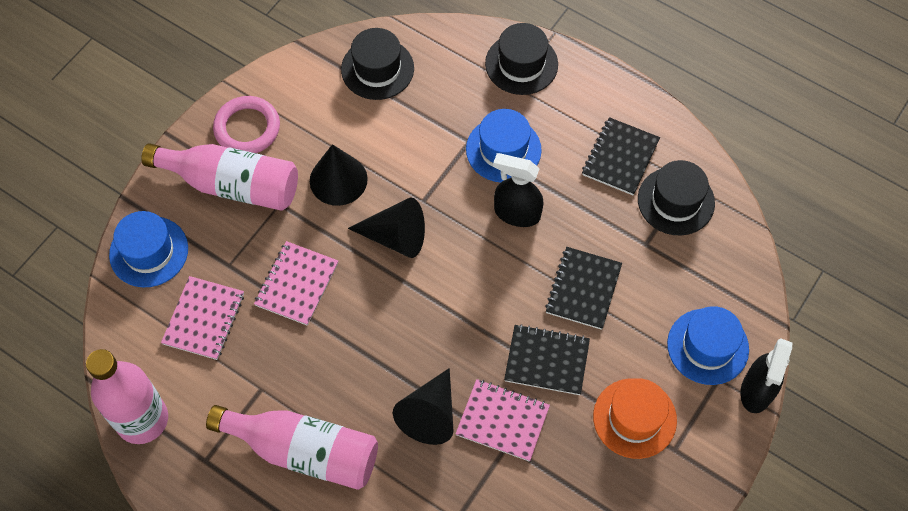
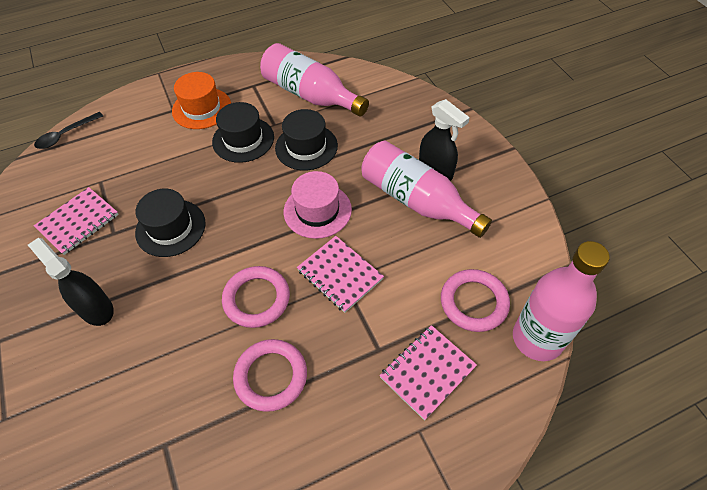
black cone: 3 -> 0
black notebook: 3 -> 0
black spoon: 0 -> 1
blue hat: 3 -> 0
pink hat: 0 -> 1
pink ring: 1 -> 3

